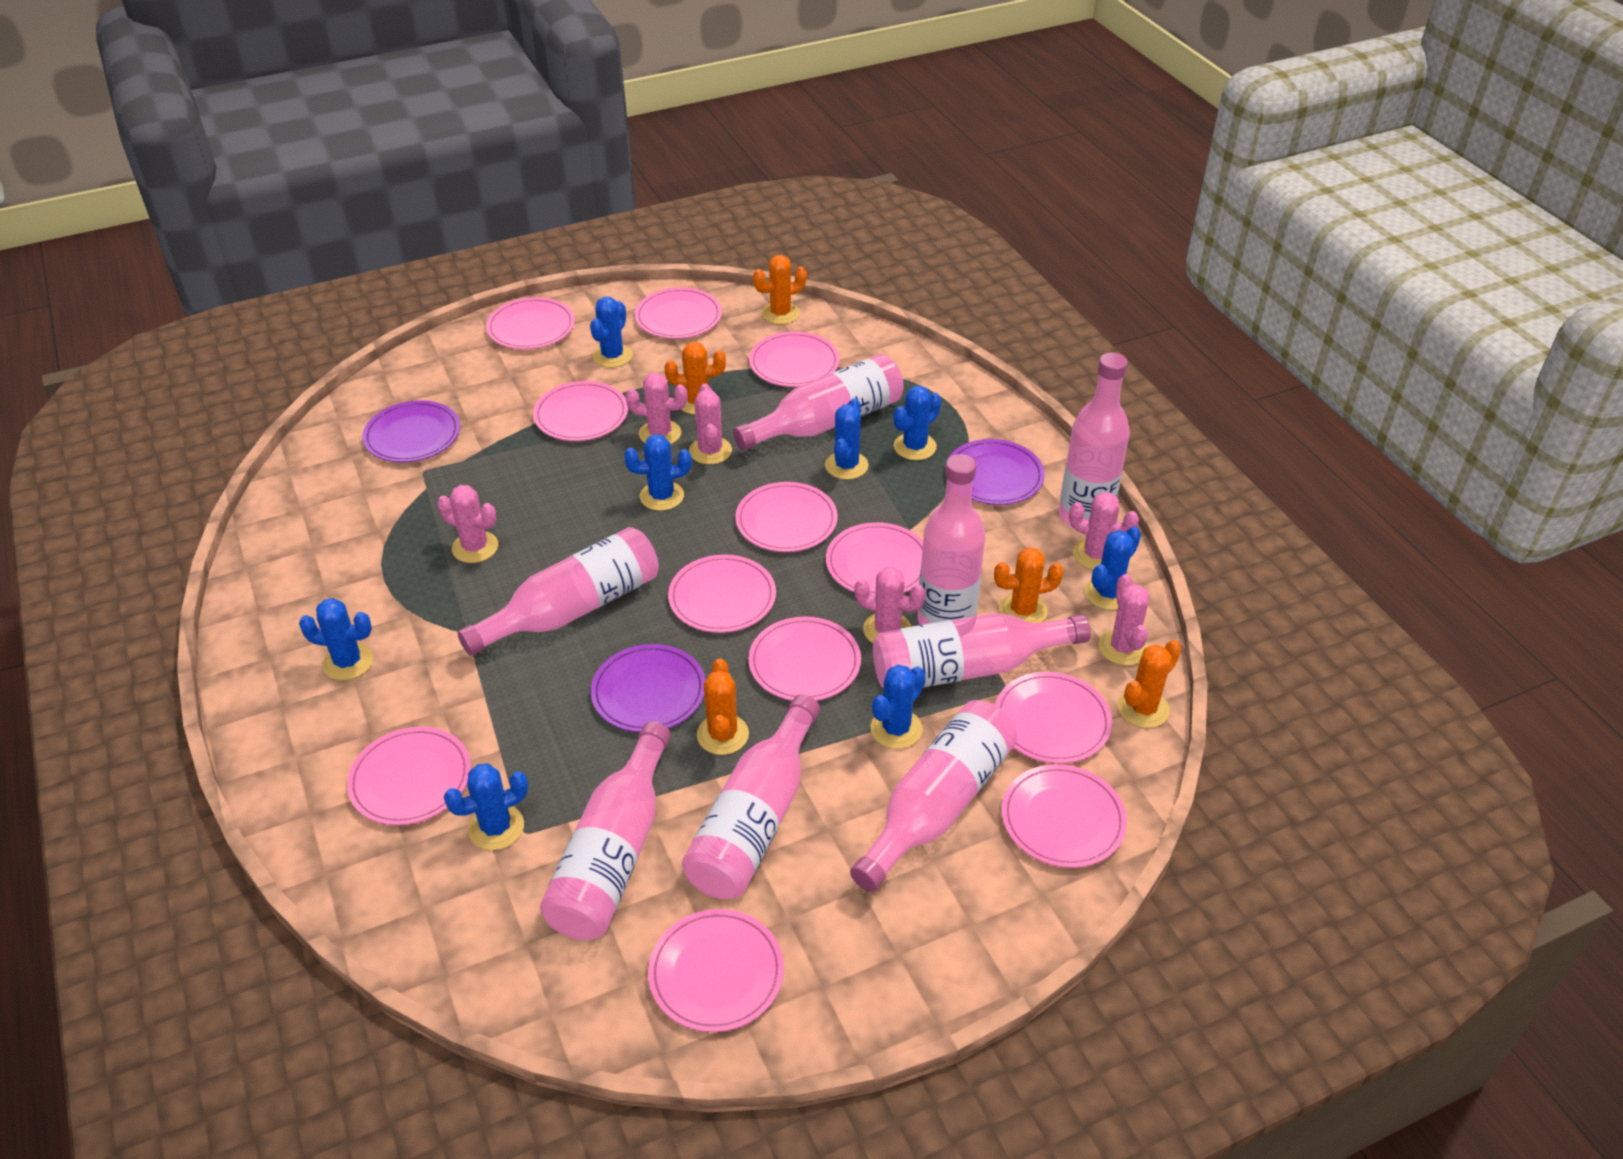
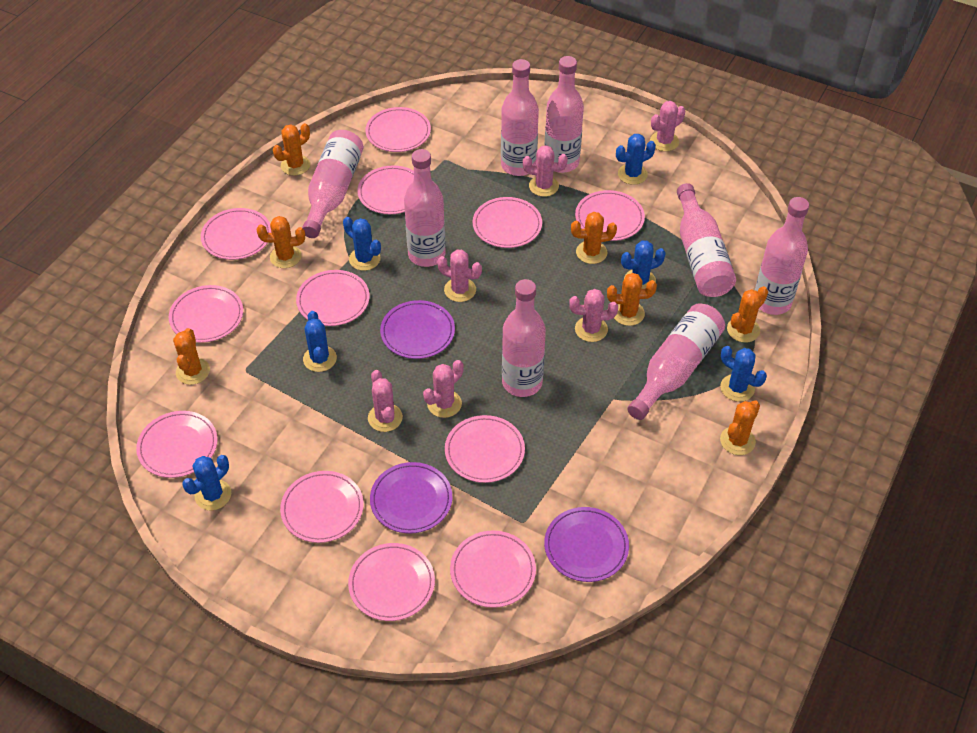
blue cactus: 8 -> 6
orange cactus: 5 -> 7

